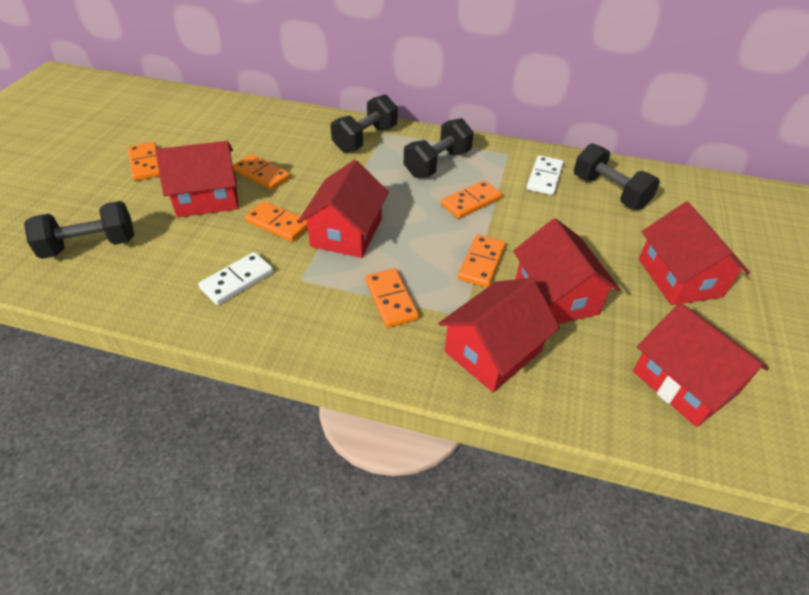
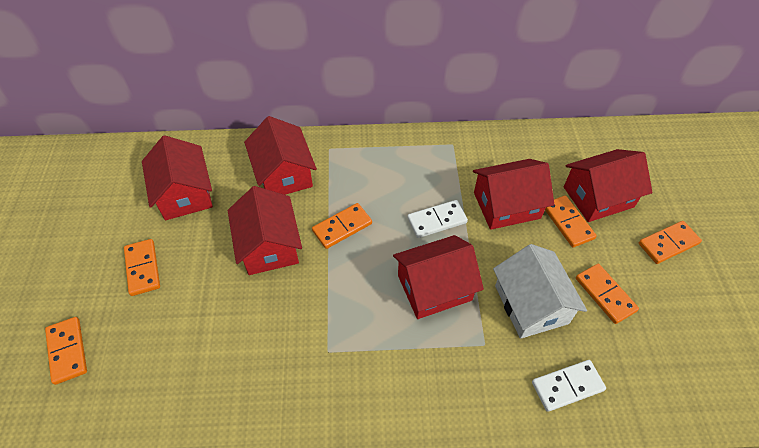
black dumbbell: 4 -> 0
white house: 0 -> 1

